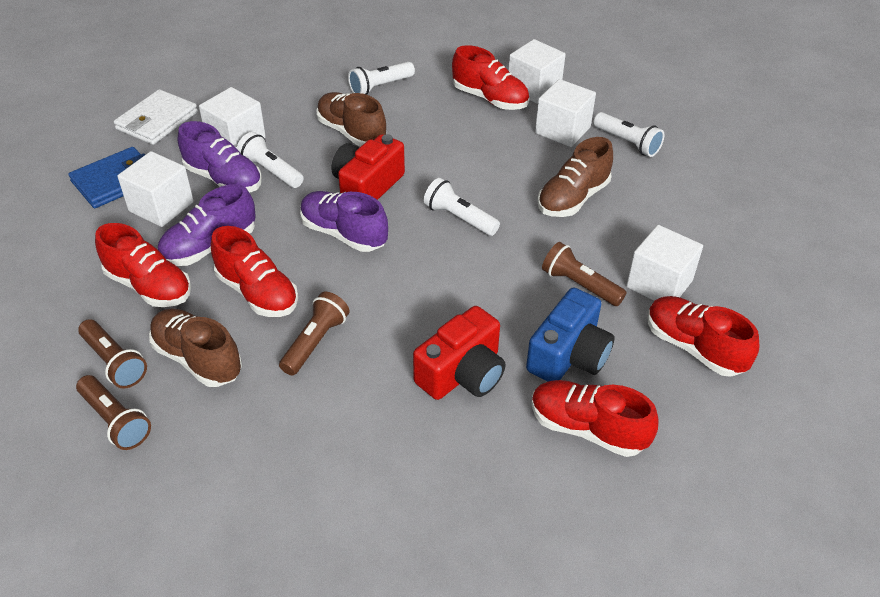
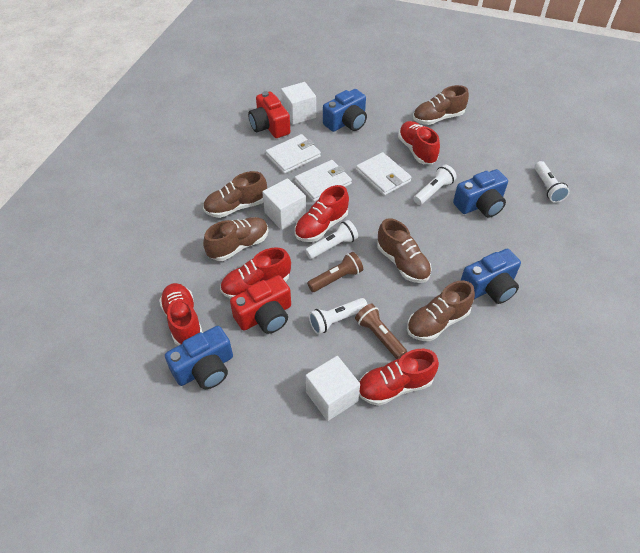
blue camera: 1 -> 4
blue wallet: 1 -> 0
brown flashlight: 4 -> 2
brown shoe: 3 -> 5
purple shoe: 3 -> 0
white cube: 5 -> 3
white wallet: 1 -> 3

